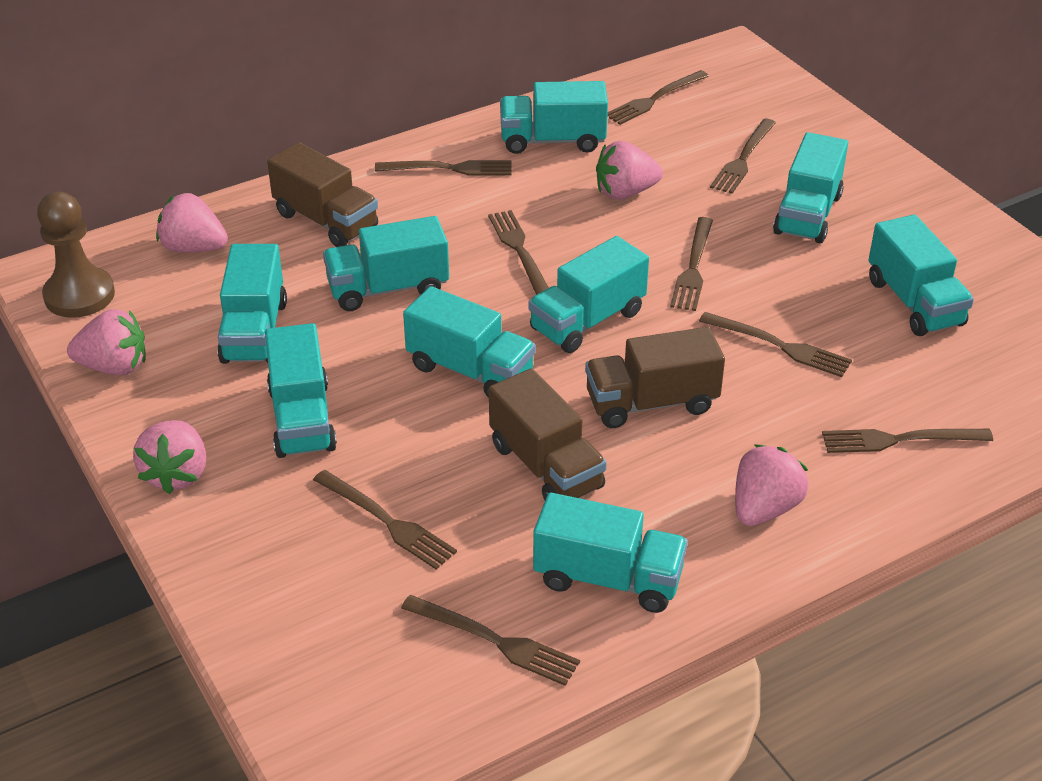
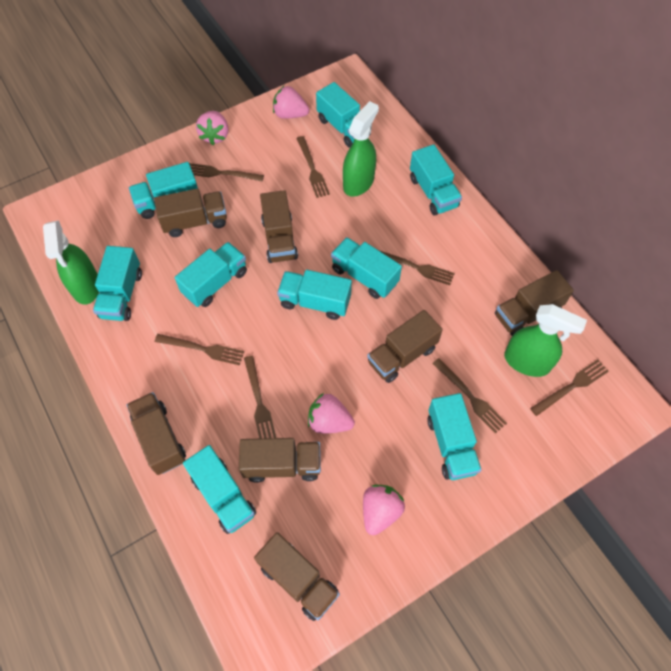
brown fork: 9 -> 7
brown pawn: 1 -> 0
brown truck: 3 -> 7
green spray bottle: 0 -> 3
pink strawberry: 5 -> 4

